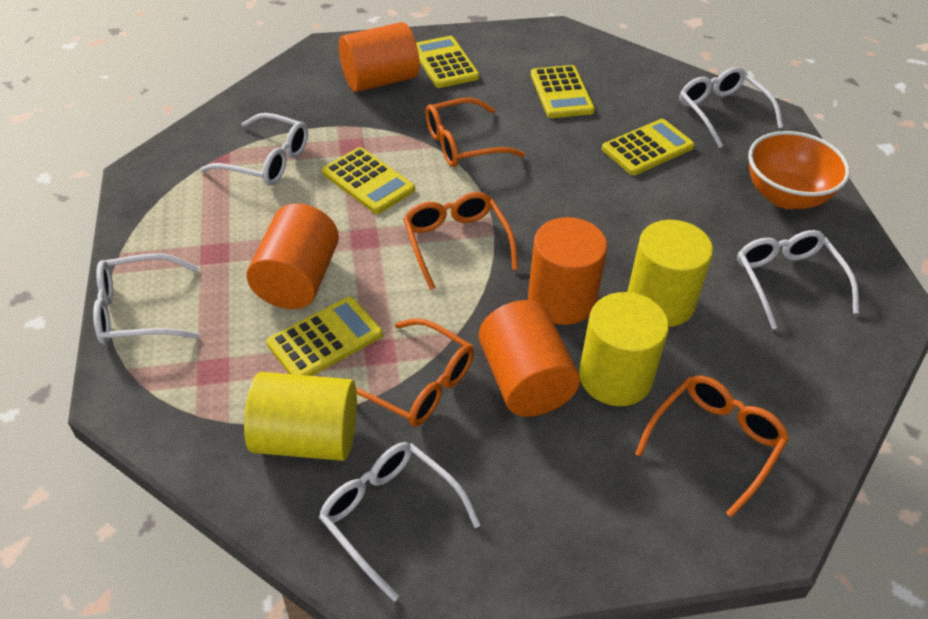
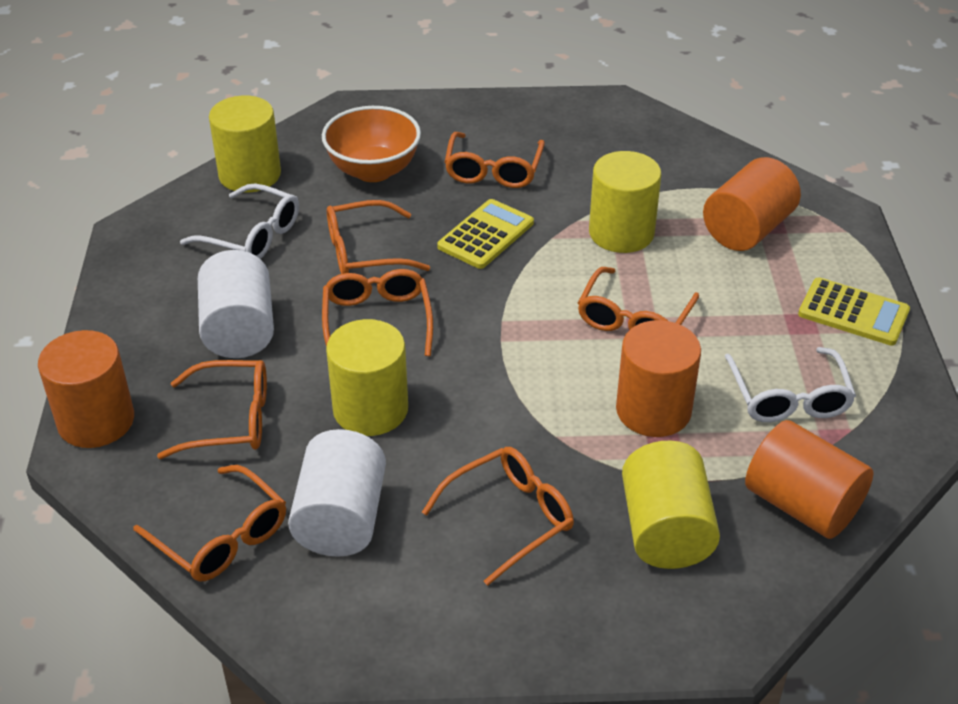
orange glasses: 4 -> 7
white cylinder: 0 -> 2
white glasses: 5 -> 2
yellow calculator: 5 -> 2
yellow cylinder: 3 -> 4

